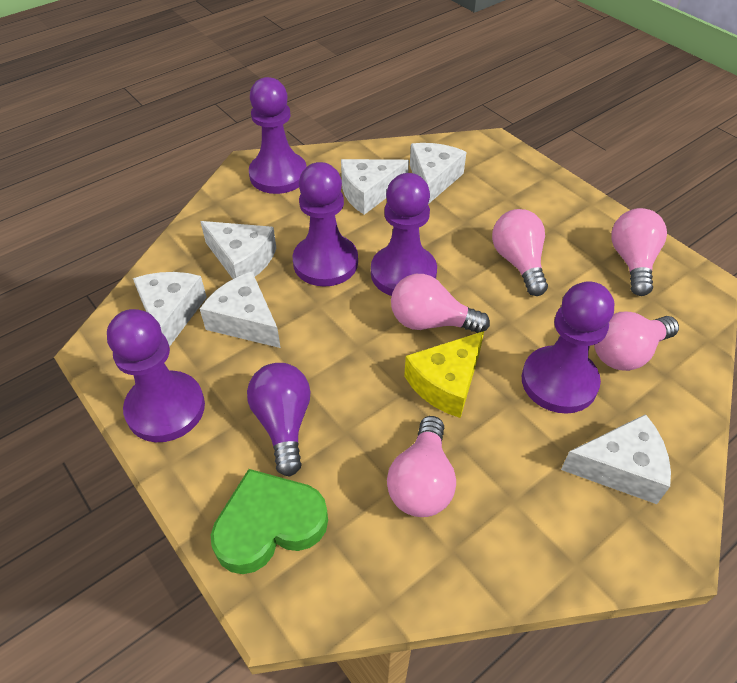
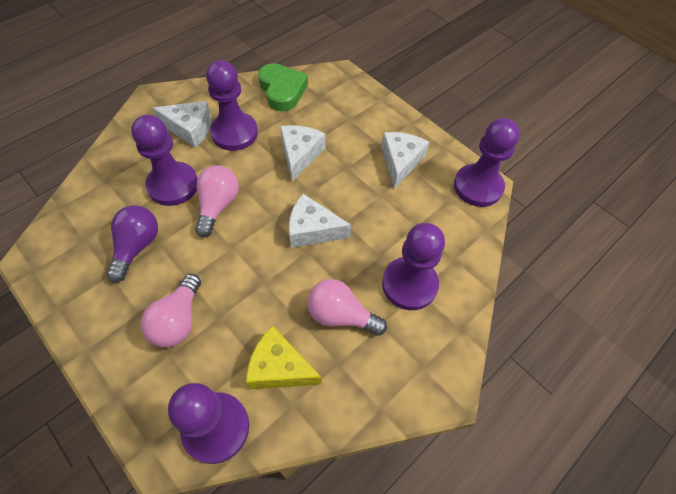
pink light bulb: 5 -> 3
white cheese: 6 -> 4

